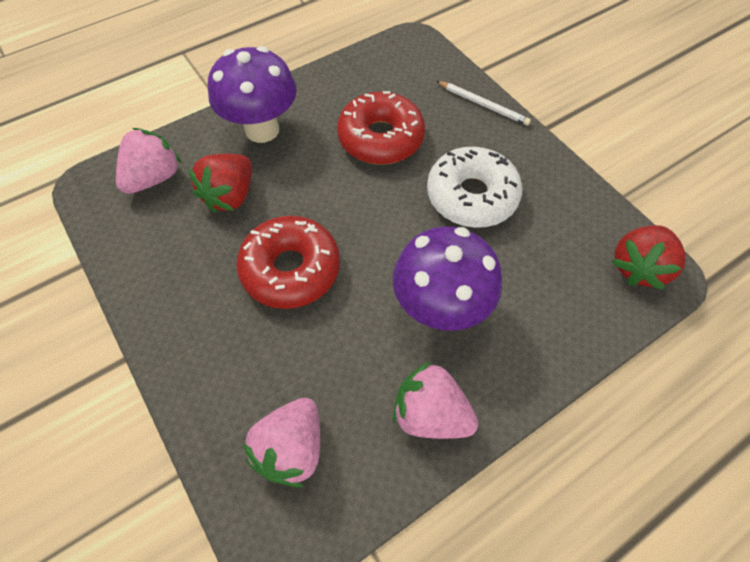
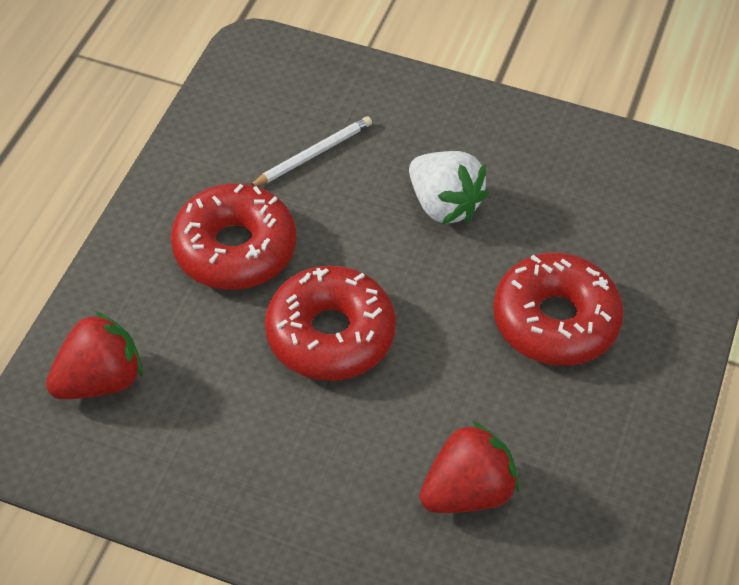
pink strawberry: 3 -> 0
purple mushroom: 2 -> 0
red donut: 2 -> 3
white donut: 1 -> 0
white strawberry: 0 -> 1

